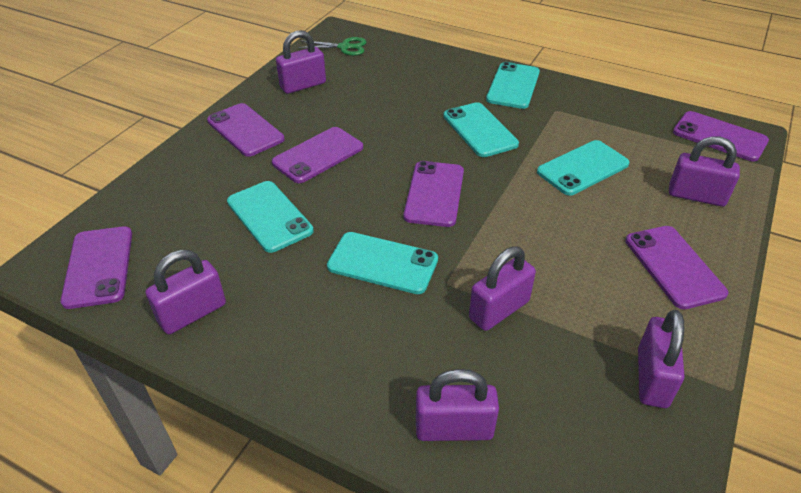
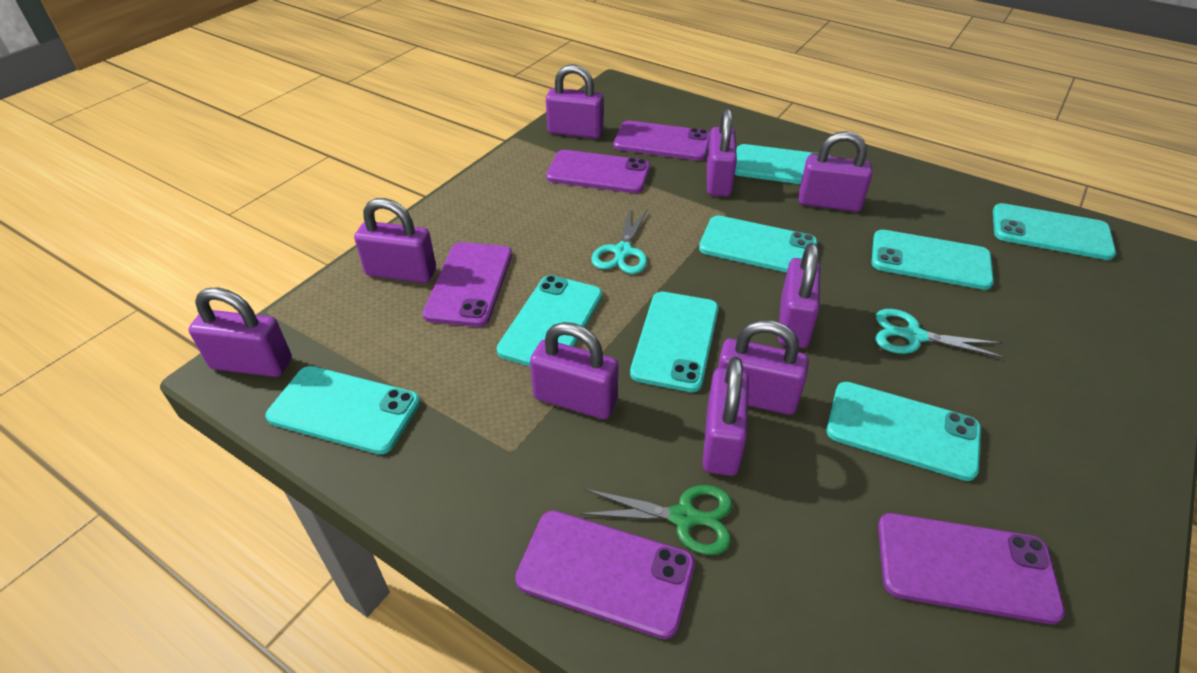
purple padlock: 6 -> 9
purple phone: 6 -> 5
turquoise phone: 5 -> 8
turquoise scissors: 0 -> 2

